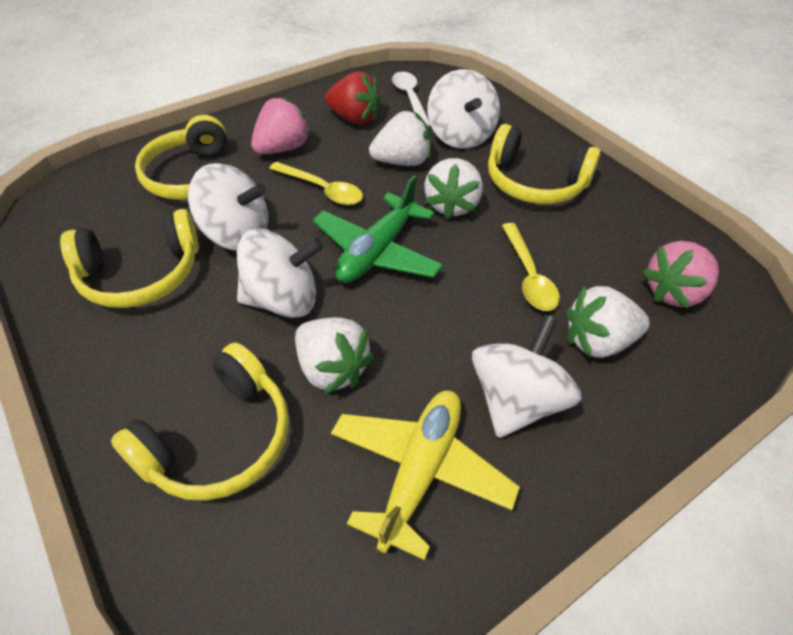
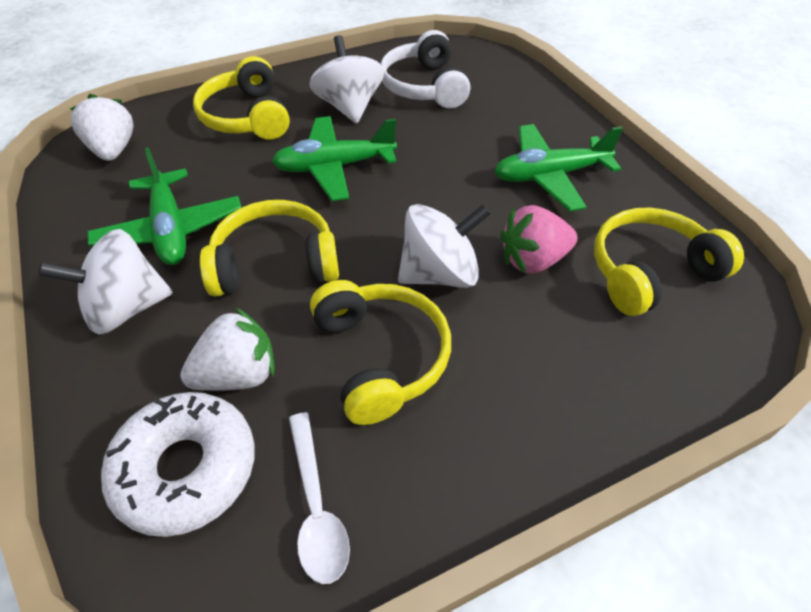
green plane: 1 -> 3
pink strawberry: 2 -> 1
red strawberry: 1 -> 0
white donut: 0 -> 1
white headphones: 0 -> 1
white spinning top: 4 -> 3
white strawberry: 4 -> 2
yellow plane: 1 -> 0
yellow spoon: 2 -> 0

